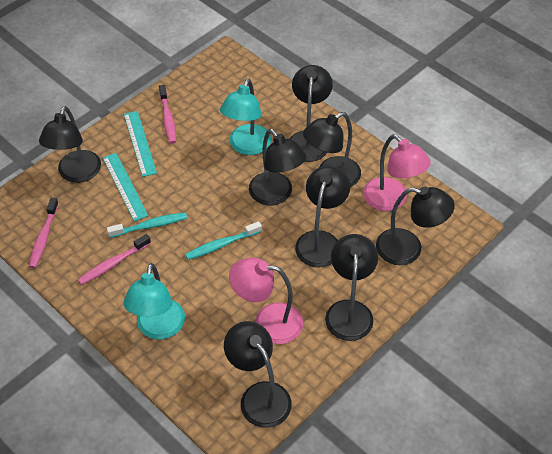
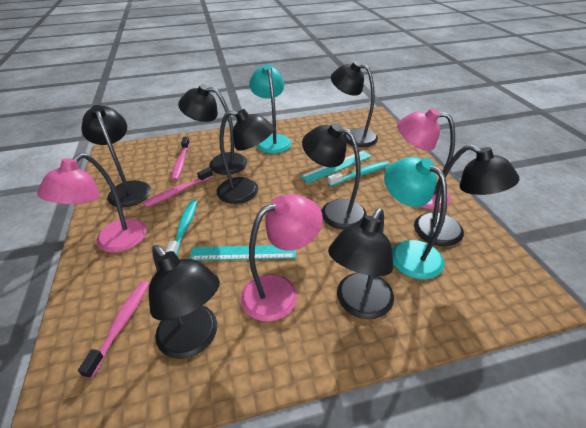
pink lamp: 2 -> 3

